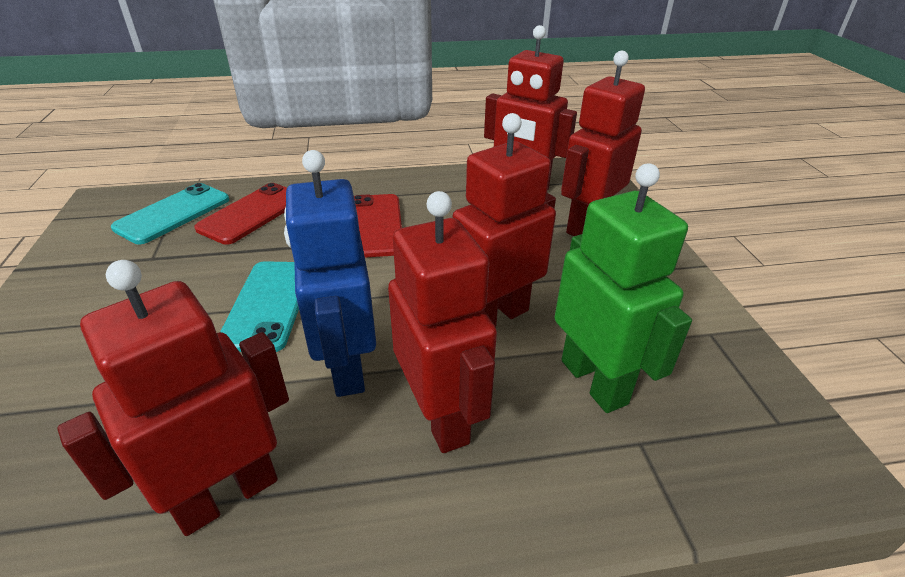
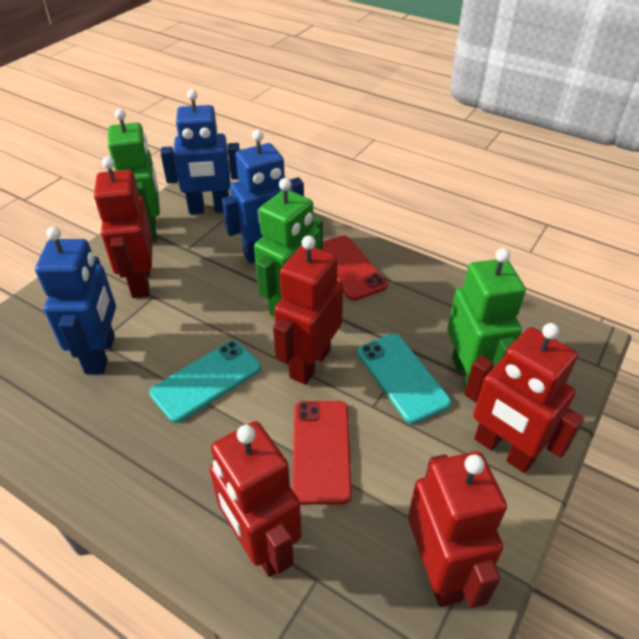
blue robot: 1 -> 3
green robot: 1 -> 3

